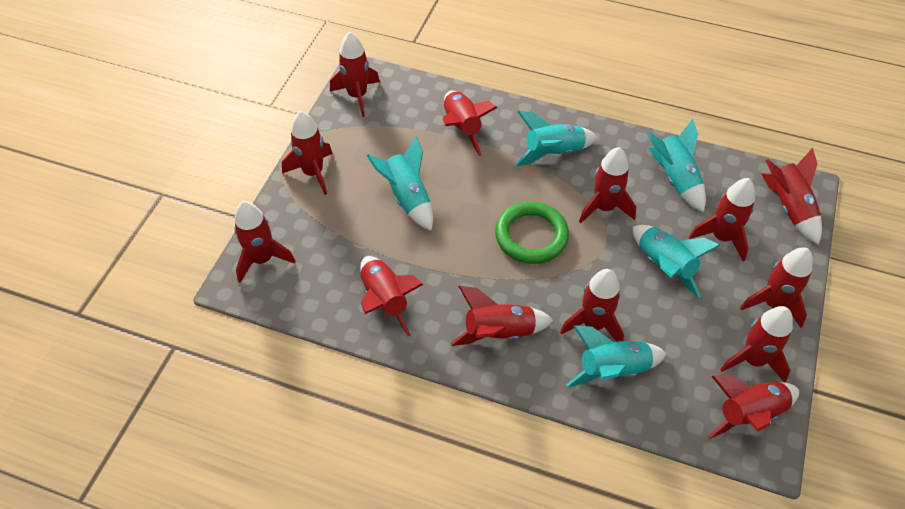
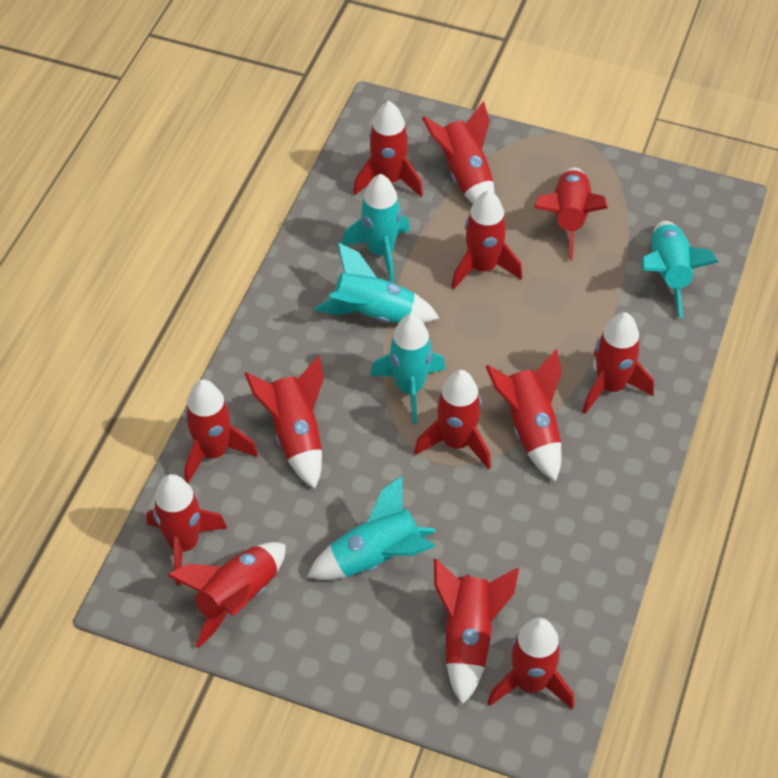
green ring: 1 -> 0

